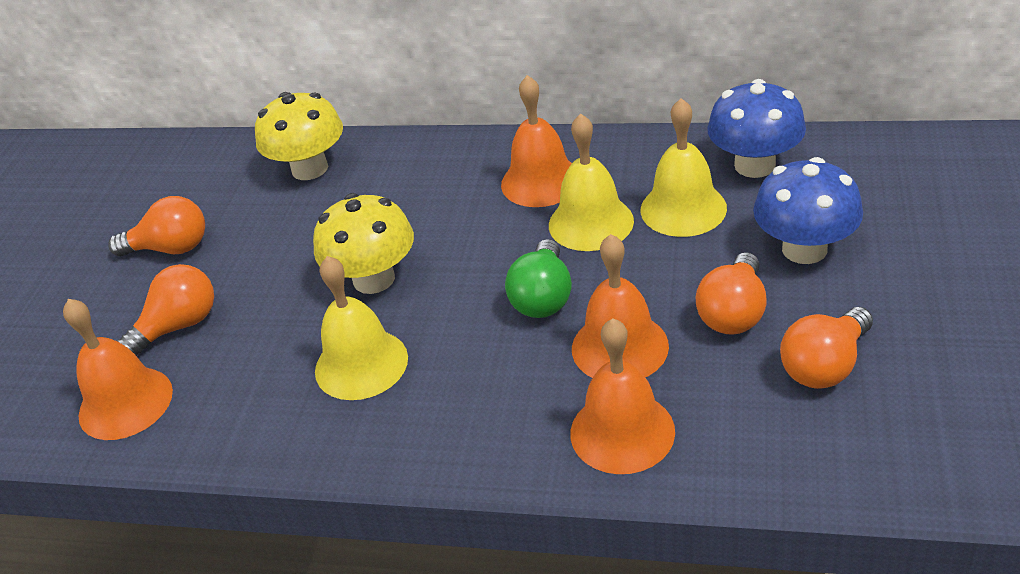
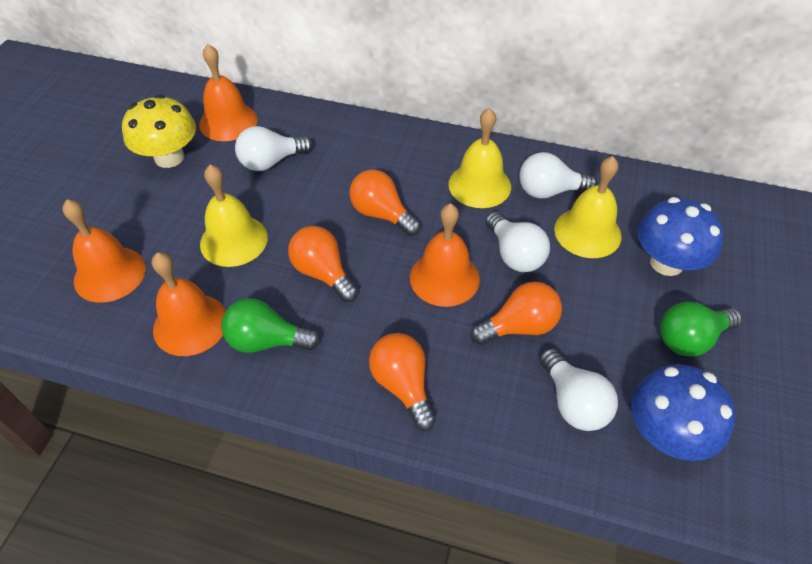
green light bulb: 1 -> 2
white light bulb: 0 -> 4
yellow mushroom: 2 -> 1

